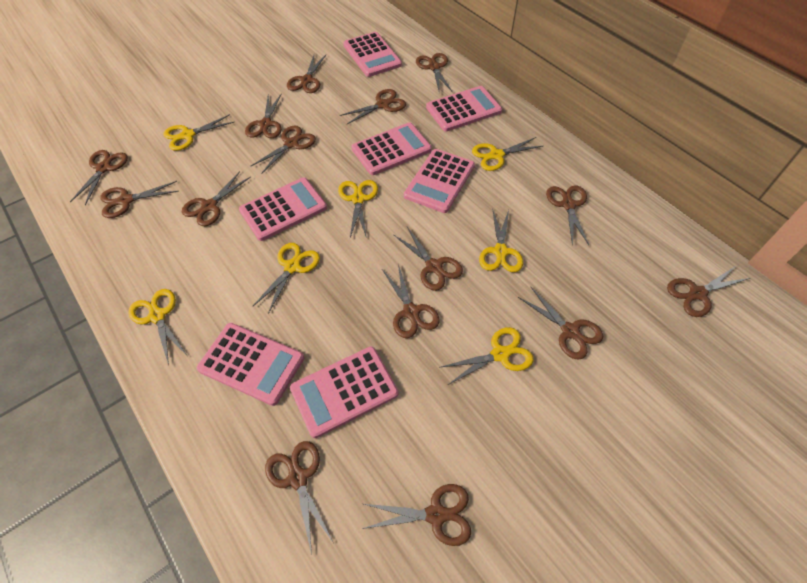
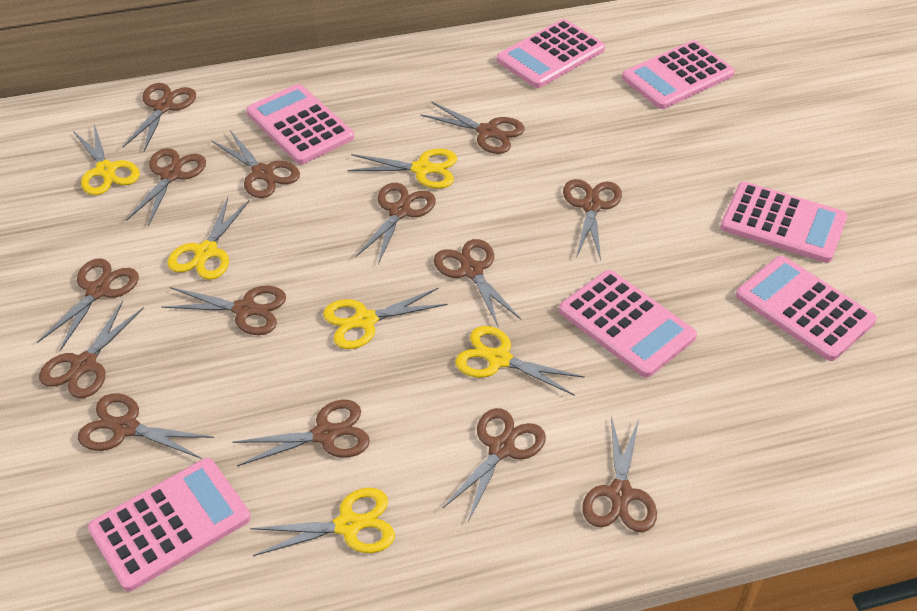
brown scissors: 15 -> 14
yellow scissors: 7 -> 6

